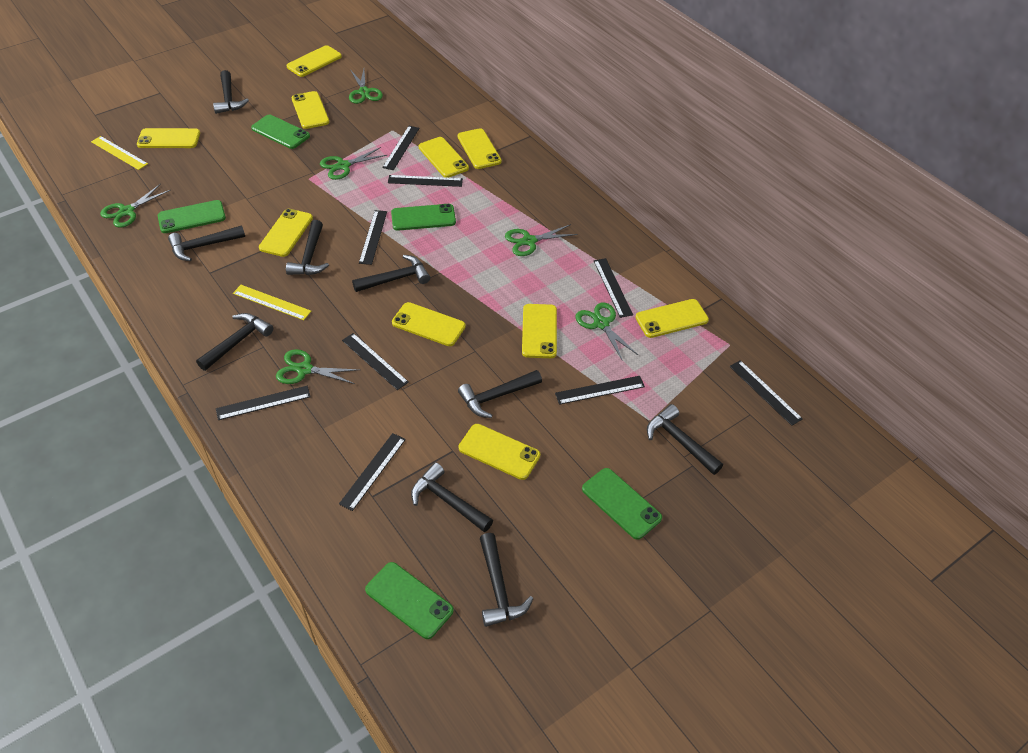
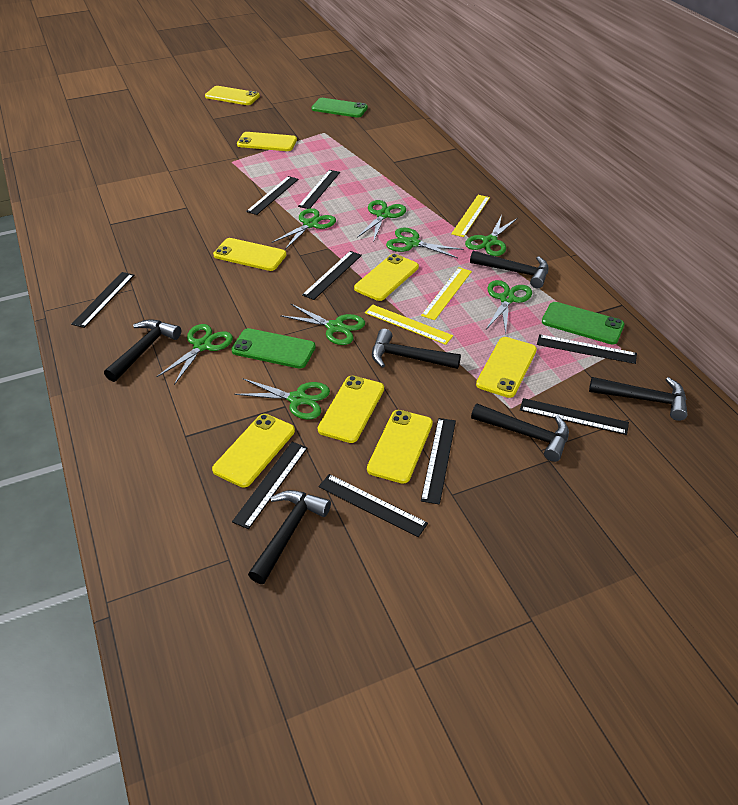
black hammer: 9 -> 6
green phone: 5 -> 3
green scissors: 6 -> 8
yellow phone: 10 -> 8
yellow ruler: 2 -> 3

